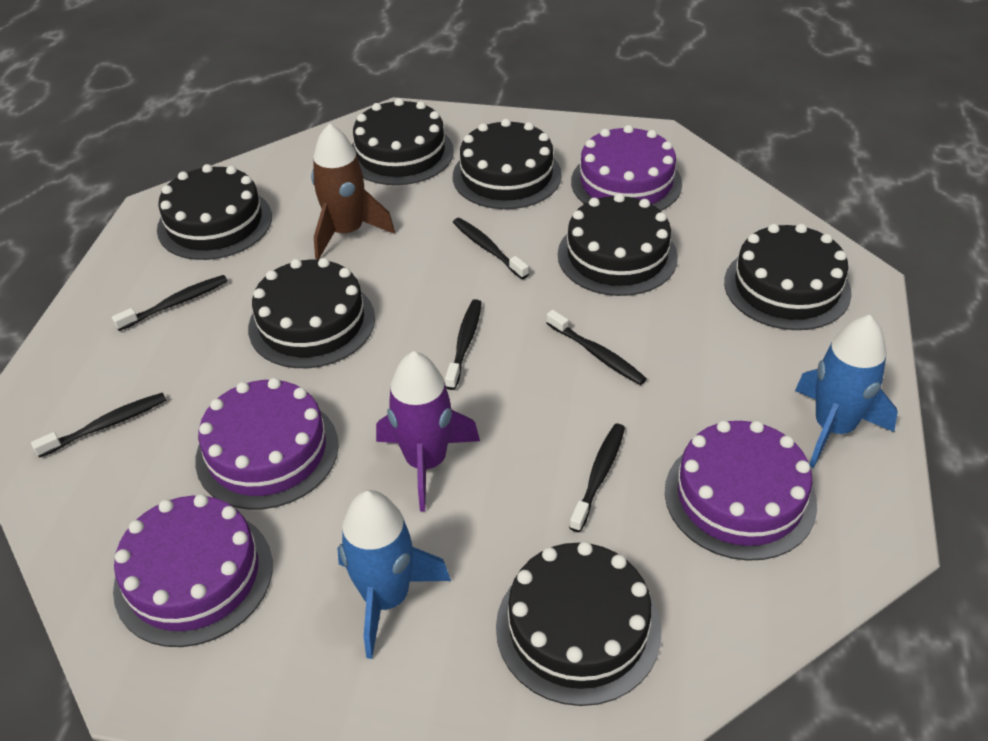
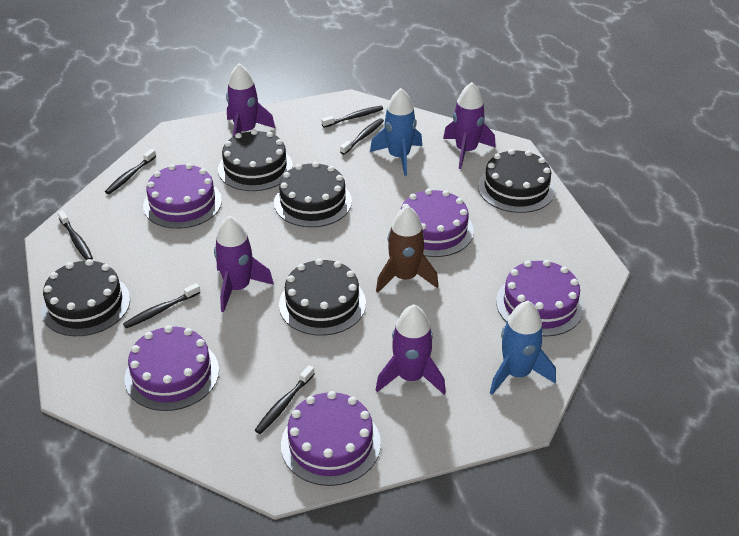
black cake: 7 -> 5
purple cake: 4 -> 5
purple rocket: 1 -> 4

